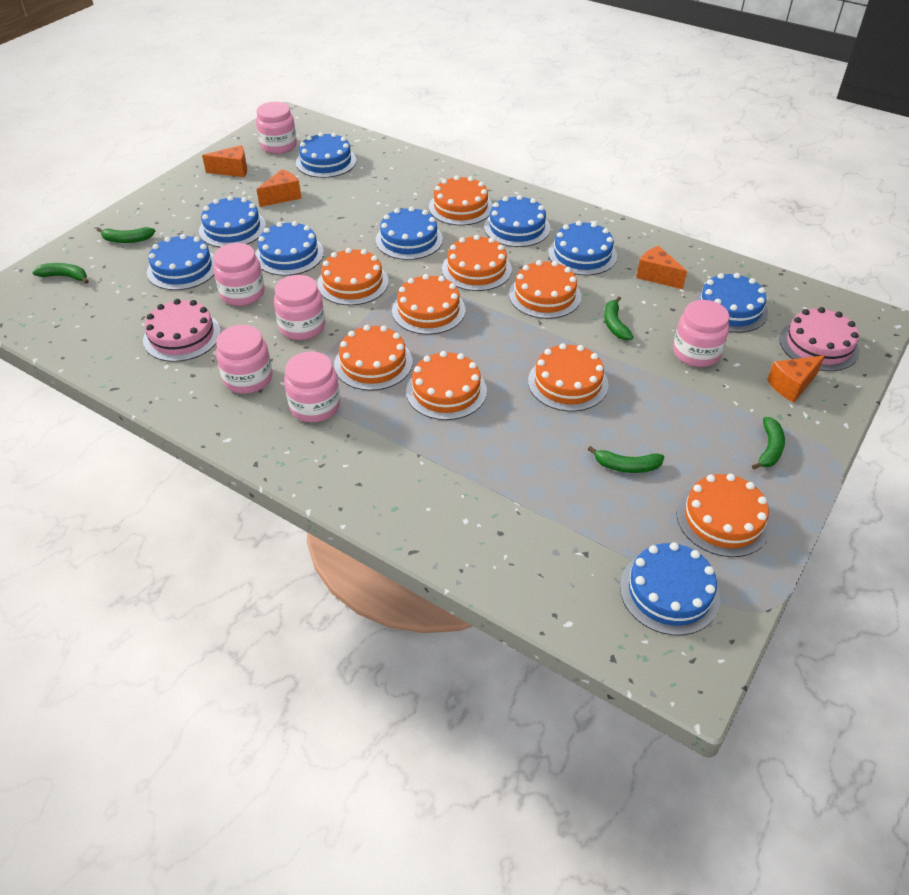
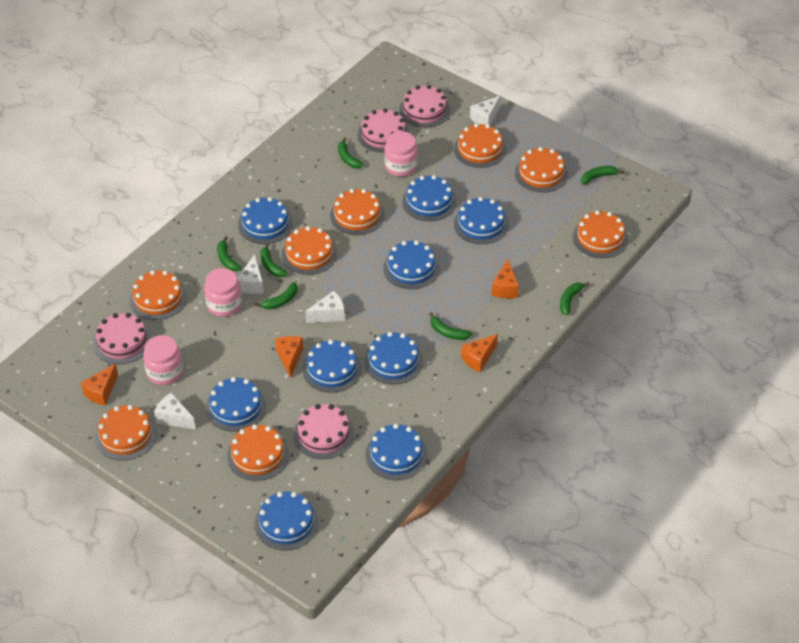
green banana: 5 -> 7
orange cake: 9 -> 8
pink cake: 2 -> 4
pink jar: 6 -> 3
white cheese: 0 -> 4

